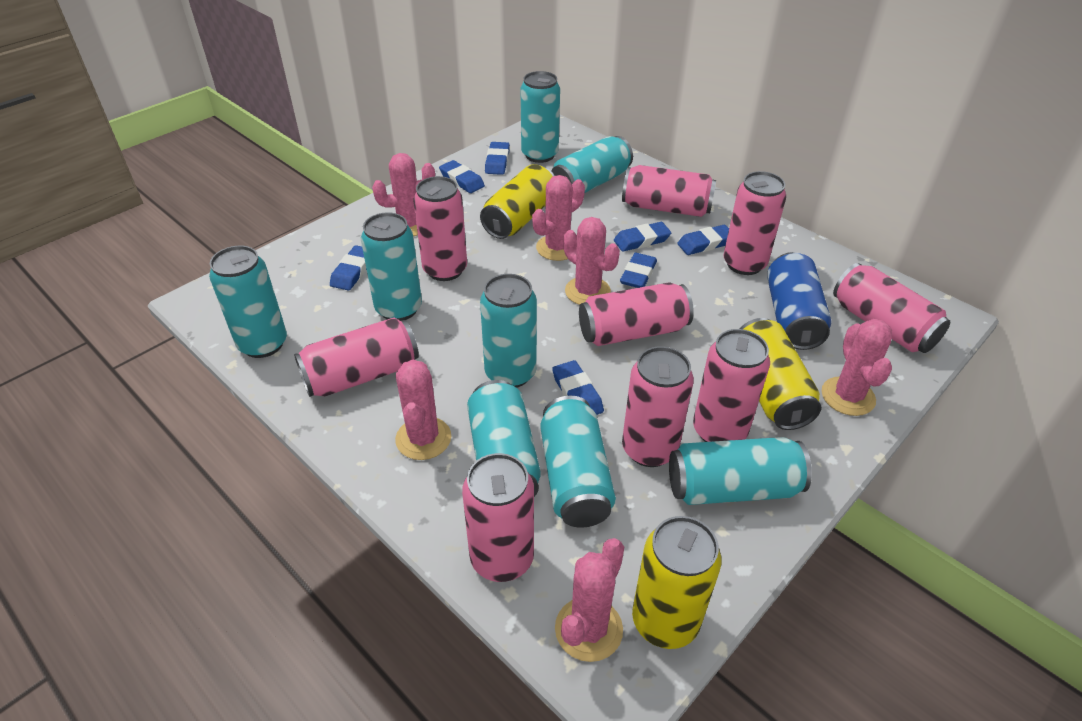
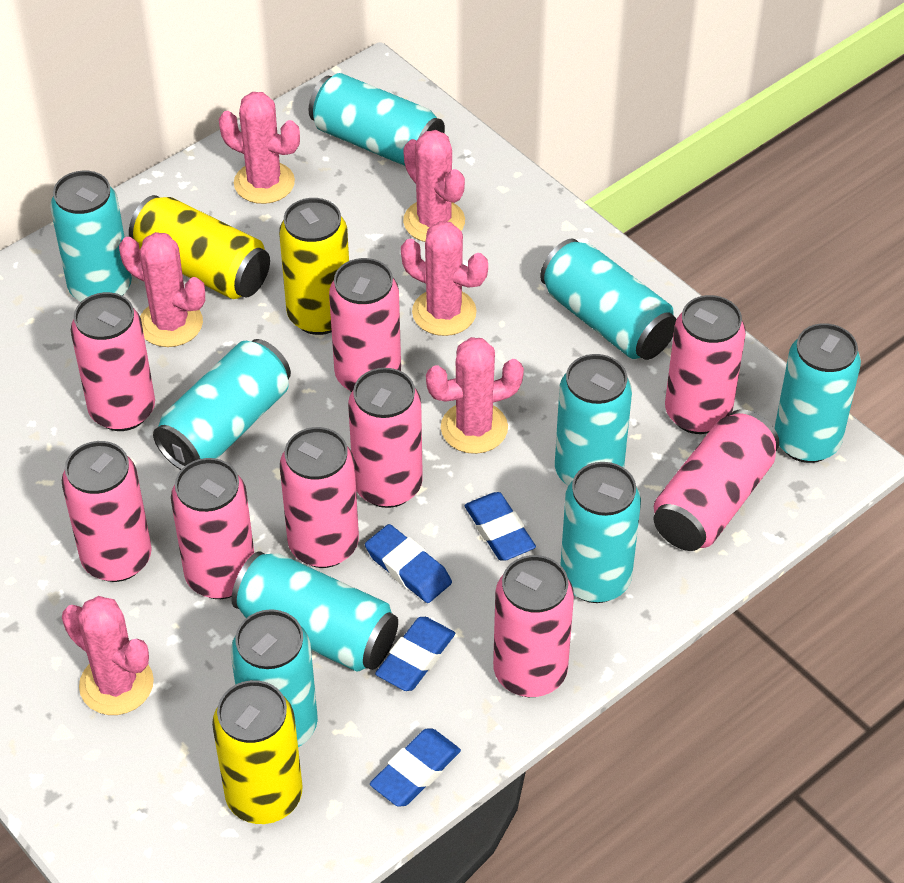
blue can: 1 -> 0
blue eraser: 7 -> 4
turquoise can: 8 -> 9

